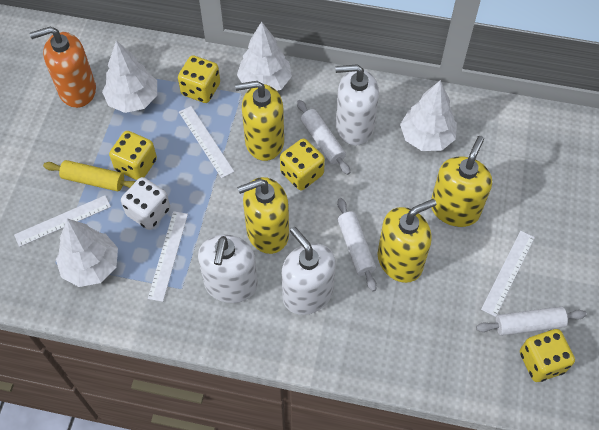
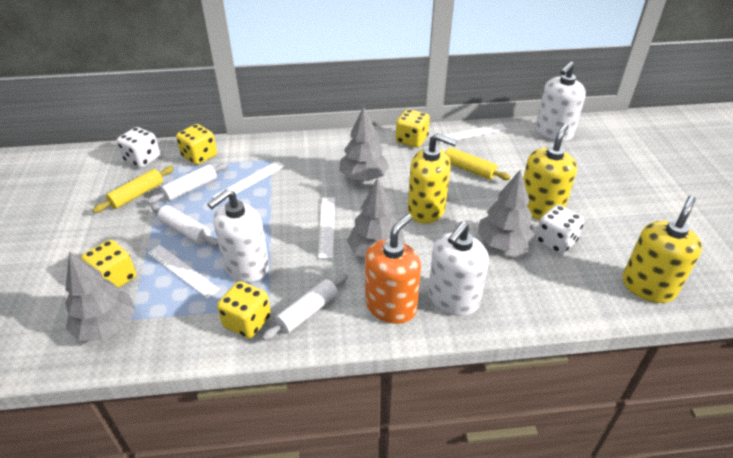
grey tree: 0 -> 4
white dice: 1 -> 2
white tree: 4 -> 0
yellow rolling pin: 1 -> 2
yellow soap dispenser: 4 -> 3

